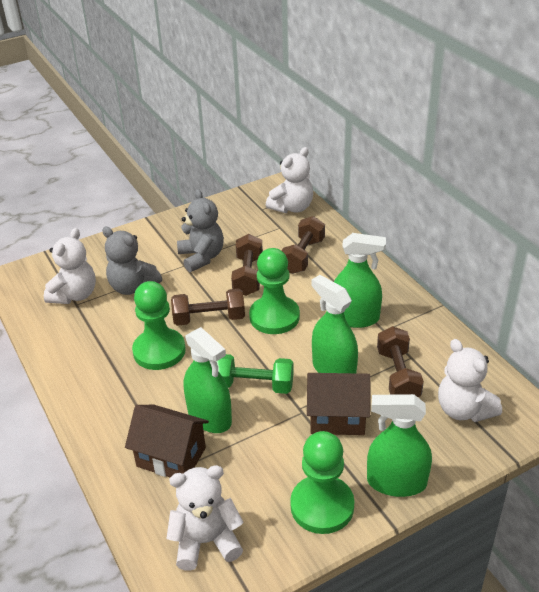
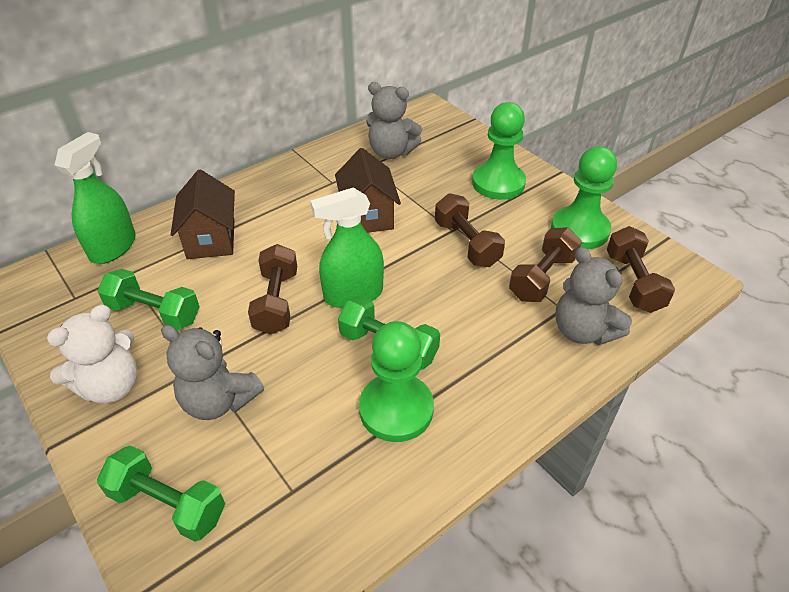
green dumbbell: 1 -> 3
green spray bottle: 4 -> 2
grey teddy bear: 2 -> 3
white teddy bear: 4 -> 1

